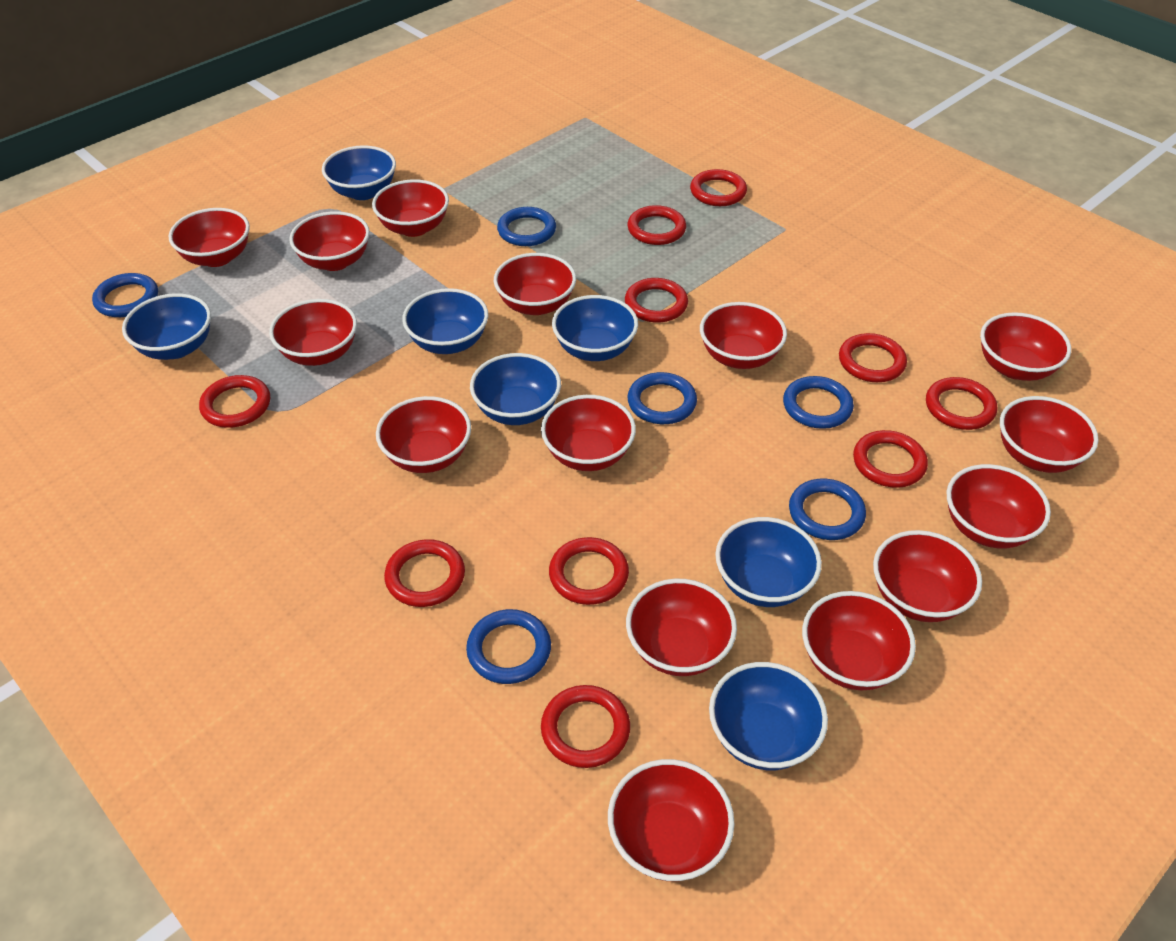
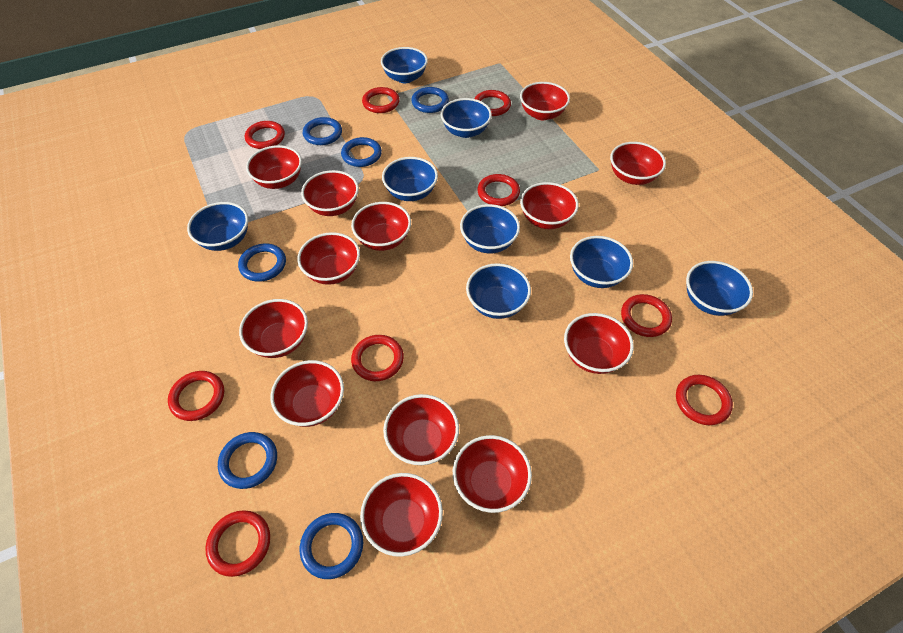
blue bowl: 7 -> 8
red bowl: 15 -> 13
red ring: 10 -> 9

